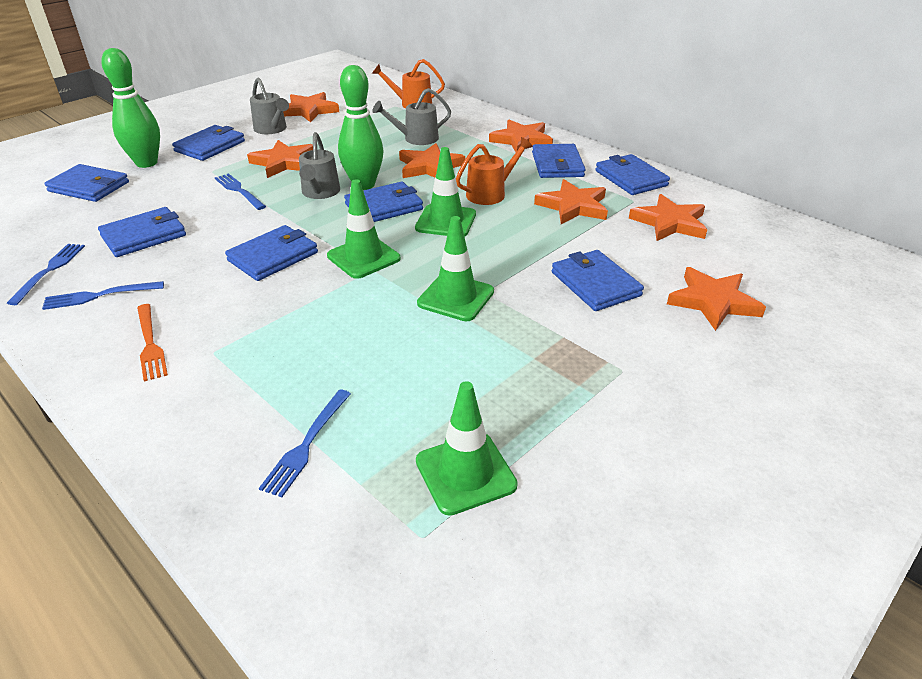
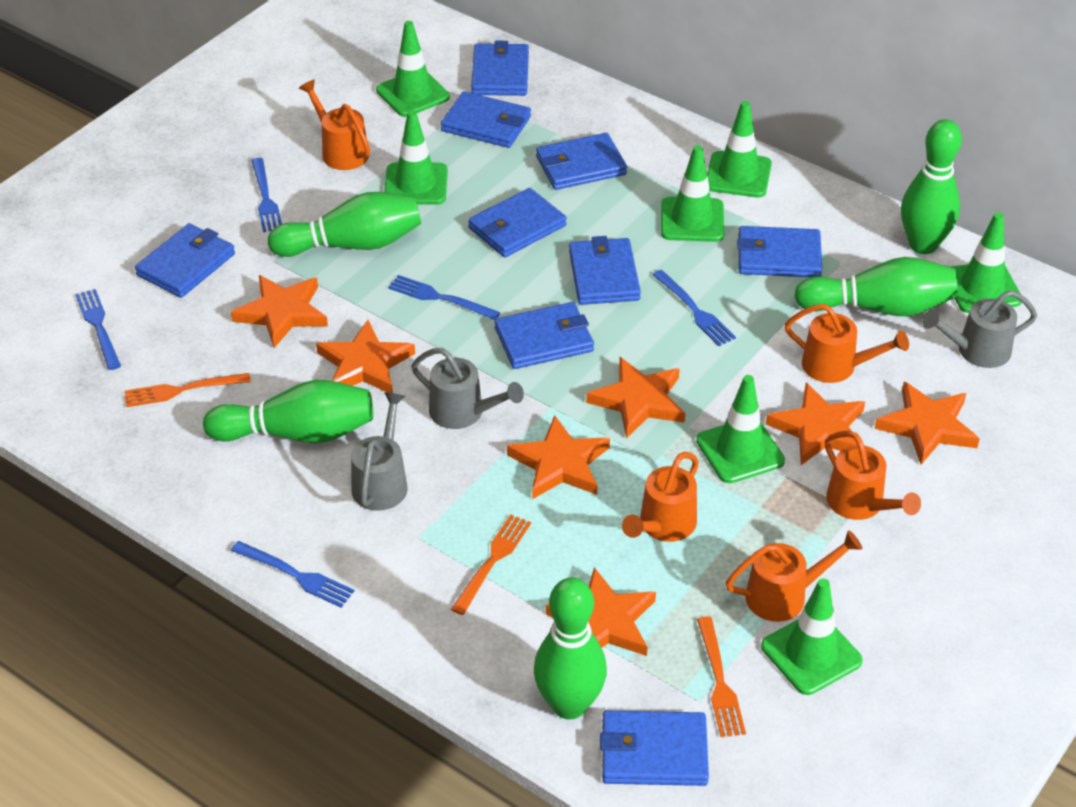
blue fork: 4 -> 5
blue wallet: 8 -> 9
green bowling pin: 2 -> 5
green traffic cone: 4 -> 7
orange fork: 1 -> 3
orange watering can: 2 -> 5

